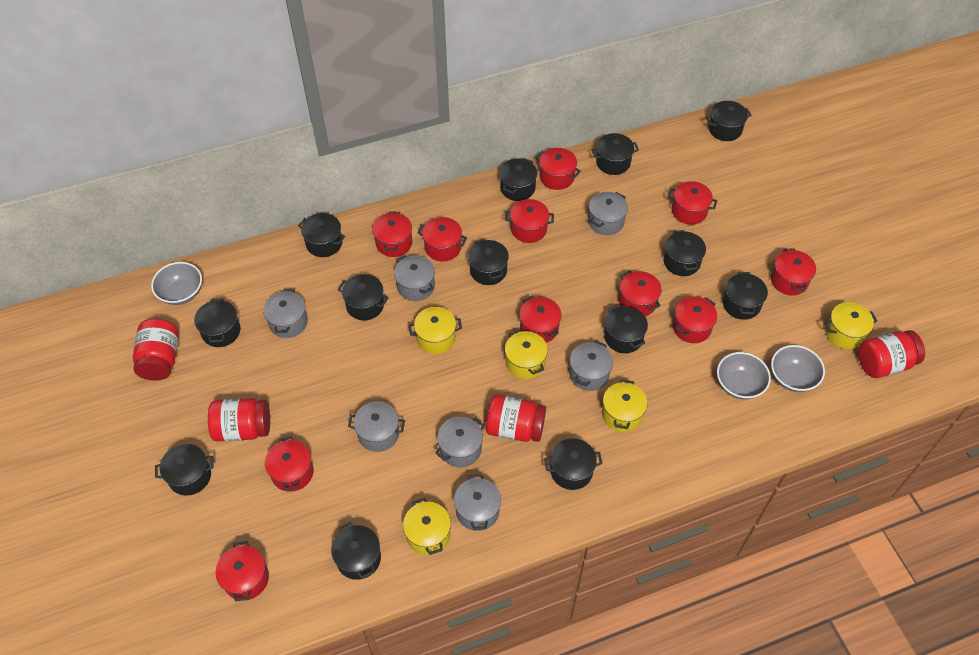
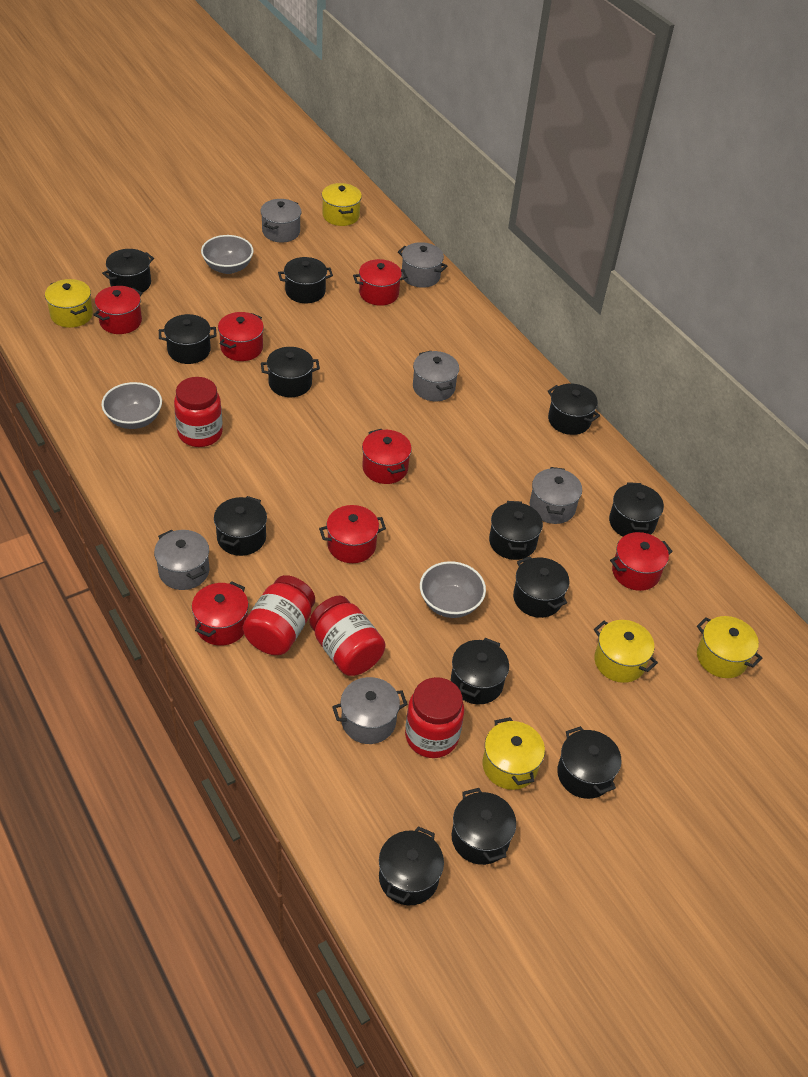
grey pot: 7 -> 6
red pot: 11 -> 7

